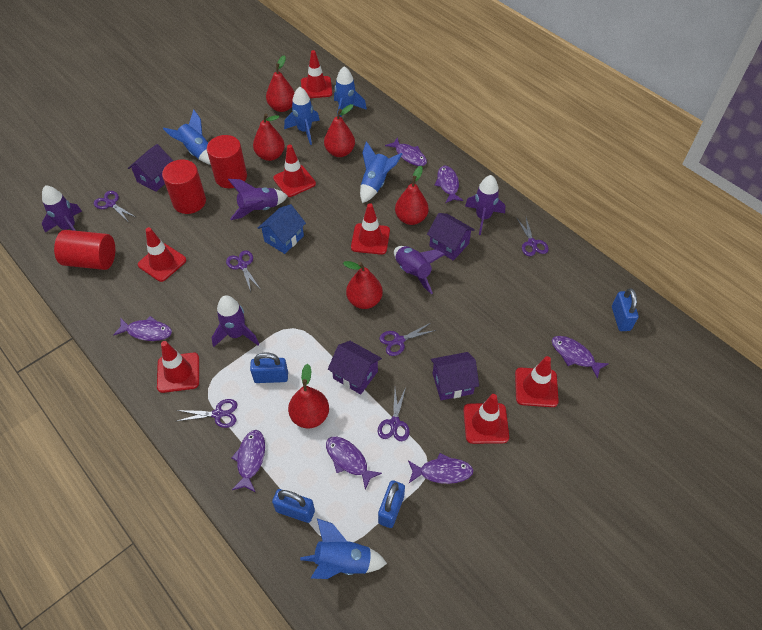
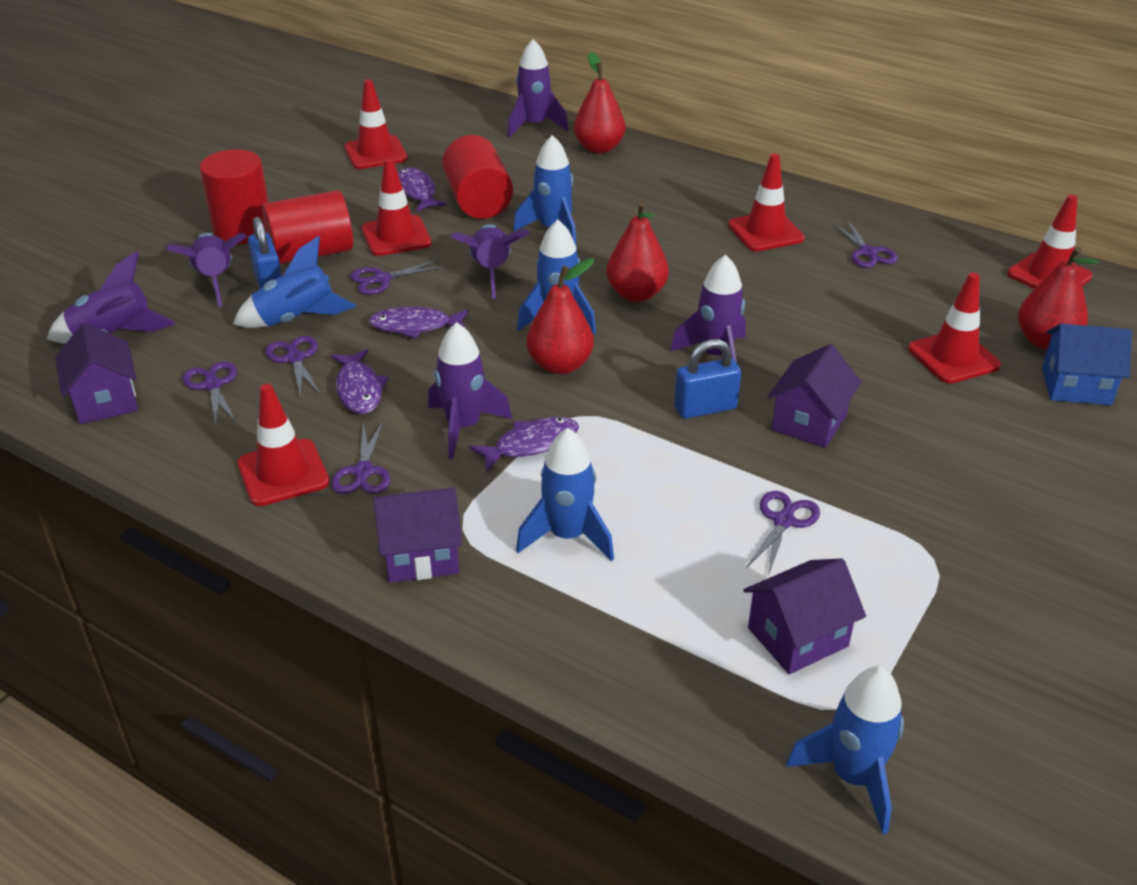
blue padlock: 4 -> 2
purple fish: 7 -> 4
purple rocket: 5 -> 6
red pear: 6 -> 4
red traffic cone: 7 -> 6

